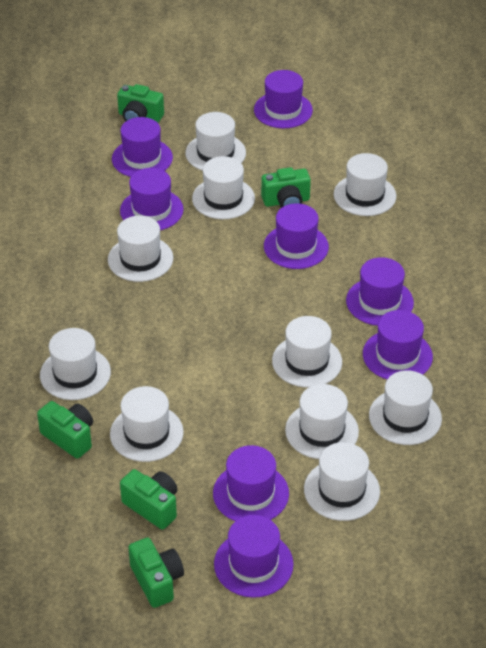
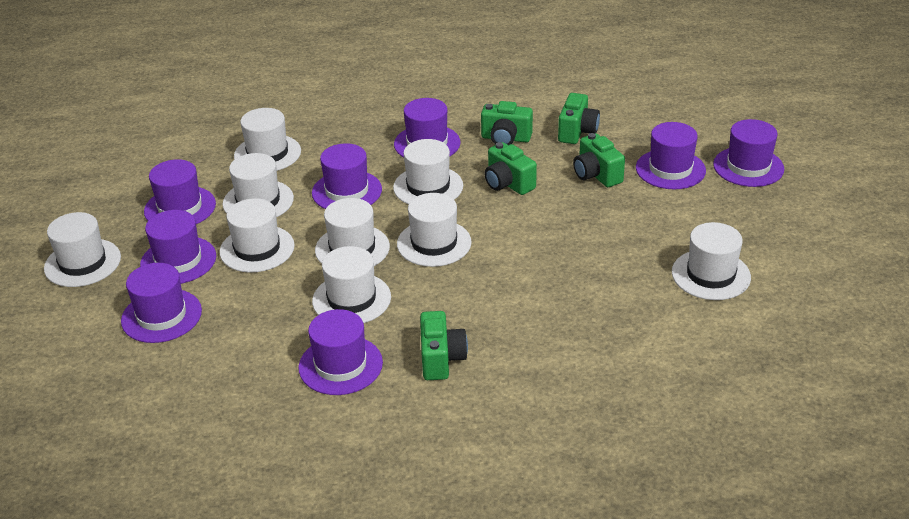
white hat: 10 -> 9

